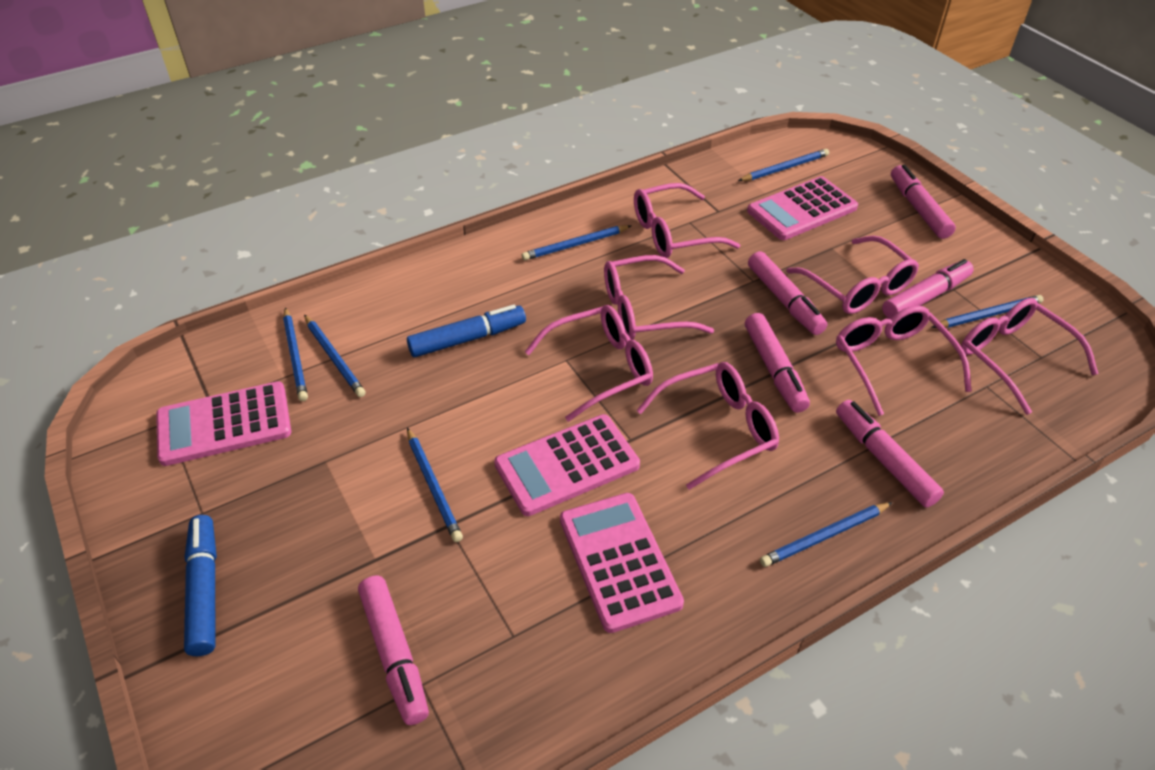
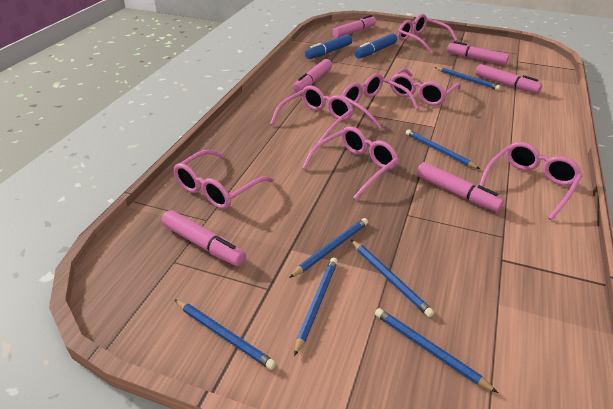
pink calculator: 4 -> 0

